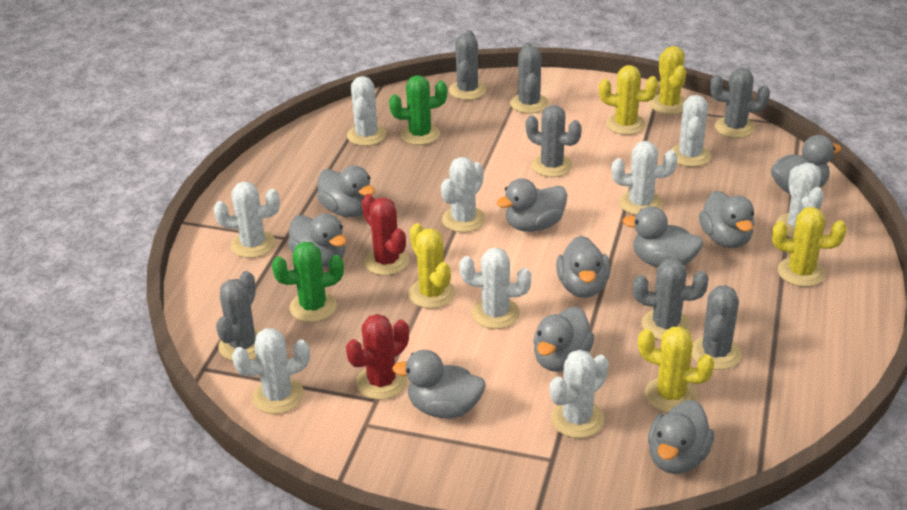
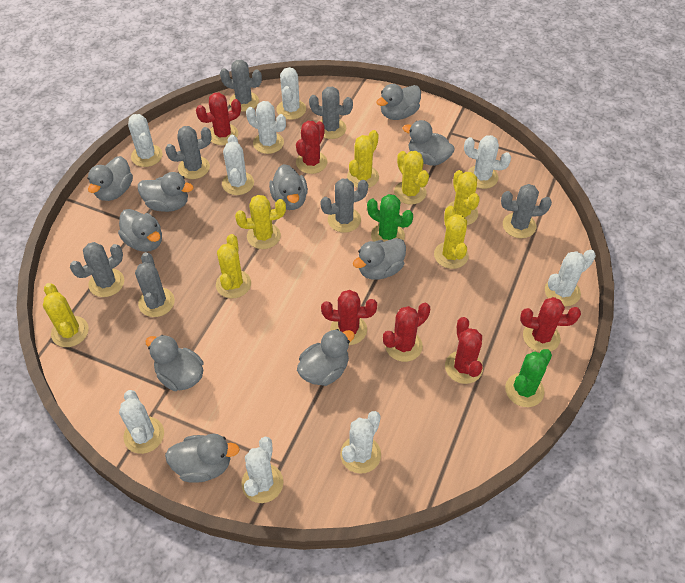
red cactus: 2 -> 6
yellow cactus: 5 -> 7

